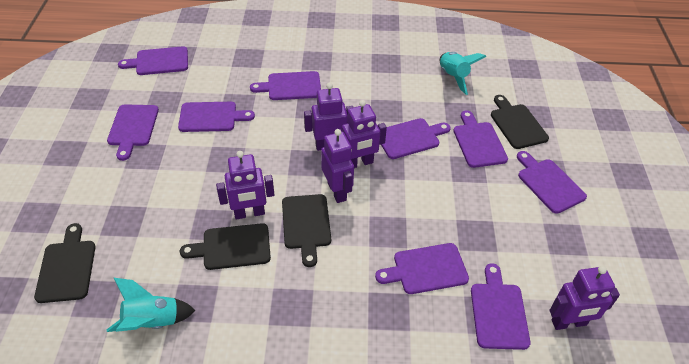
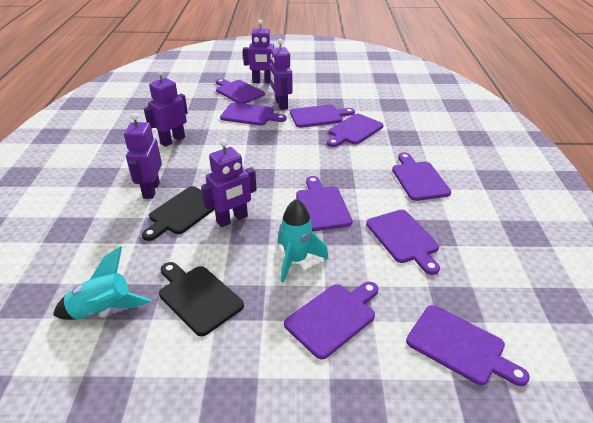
black cutting board: 4 -> 2

